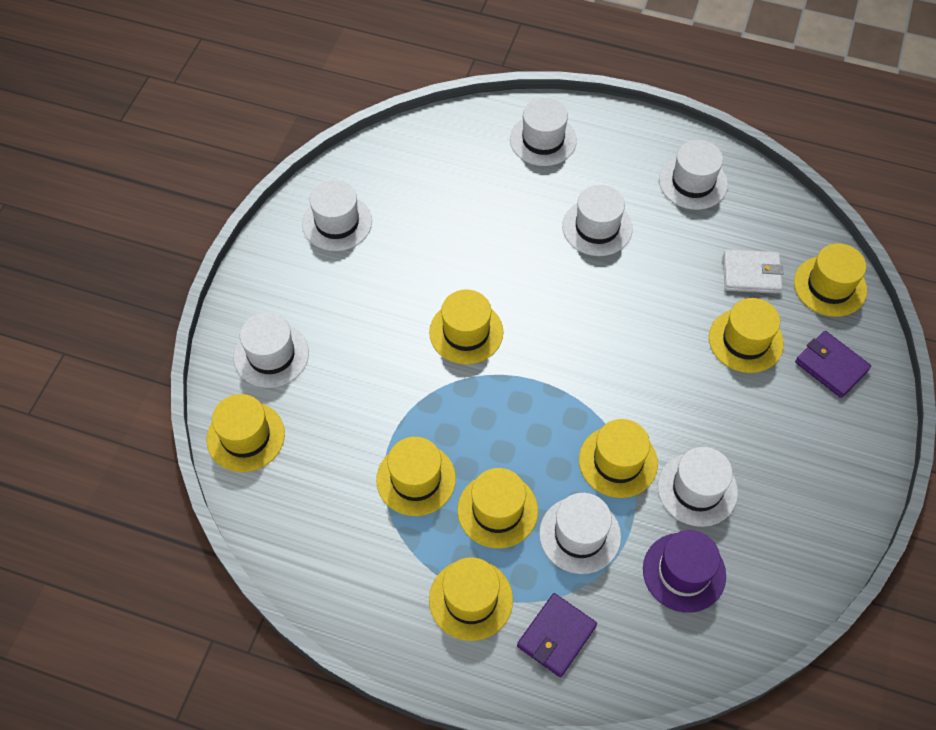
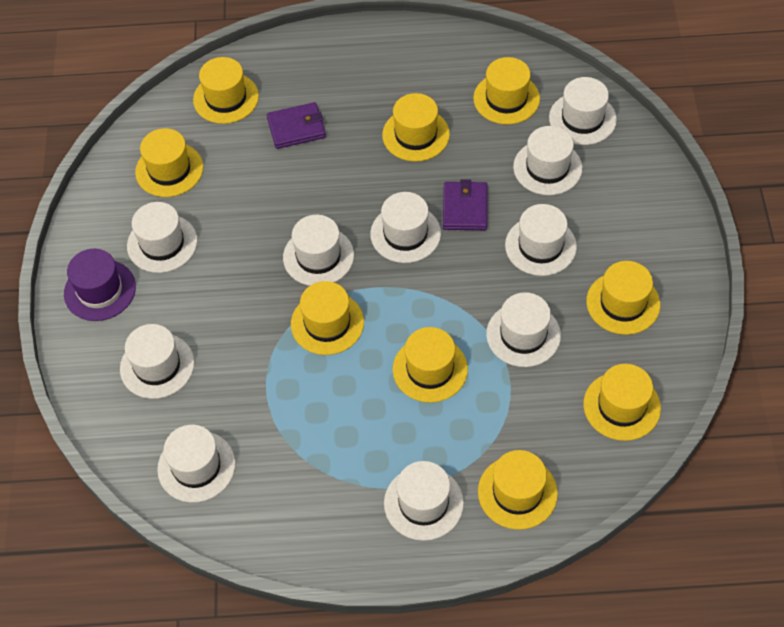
white hat: 7 -> 10
white wallet: 1 -> 0
yellow hat: 8 -> 9

